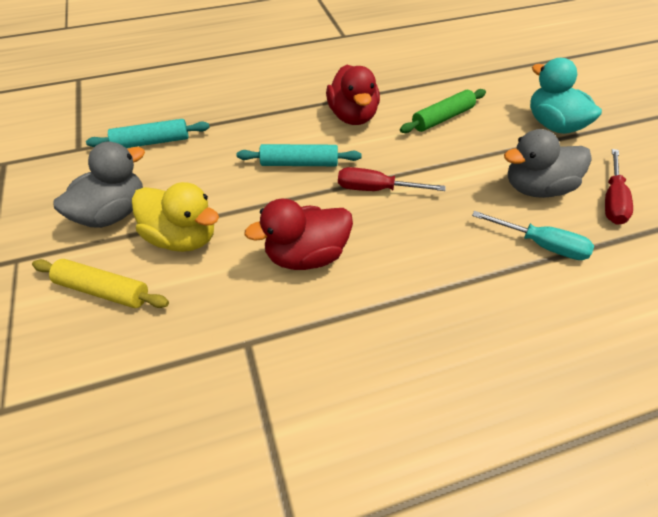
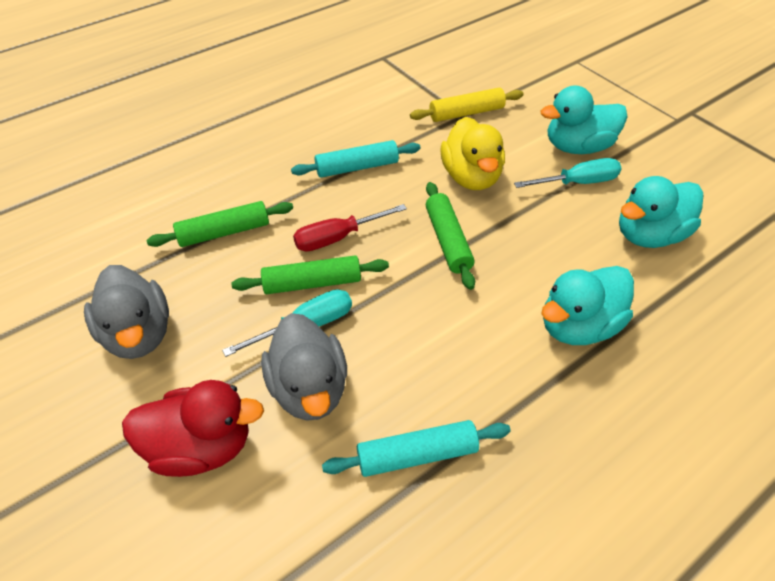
green rolling pin: 1 -> 3
red duck: 2 -> 1
red screwdriver: 2 -> 1
turquoise duck: 1 -> 3
turquoise screwdriver: 1 -> 2

